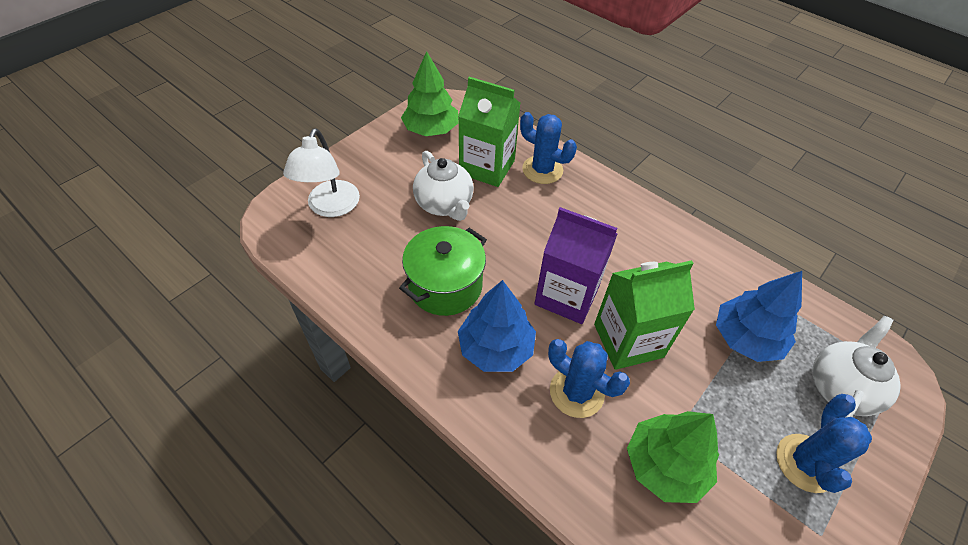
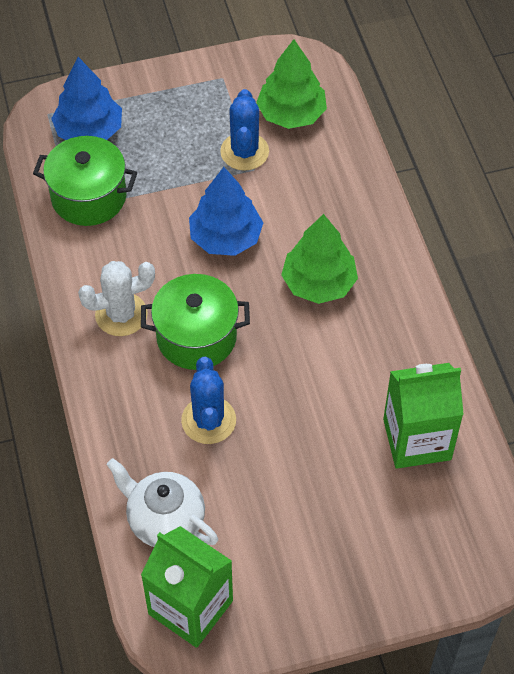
blue cactus: 3 -> 2
green pot: 1 -> 2
purple carton: 1 -> 0
white cactus: 0 -> 1
white lamp: 1 -> 0
white teapot: 2 -> 1

